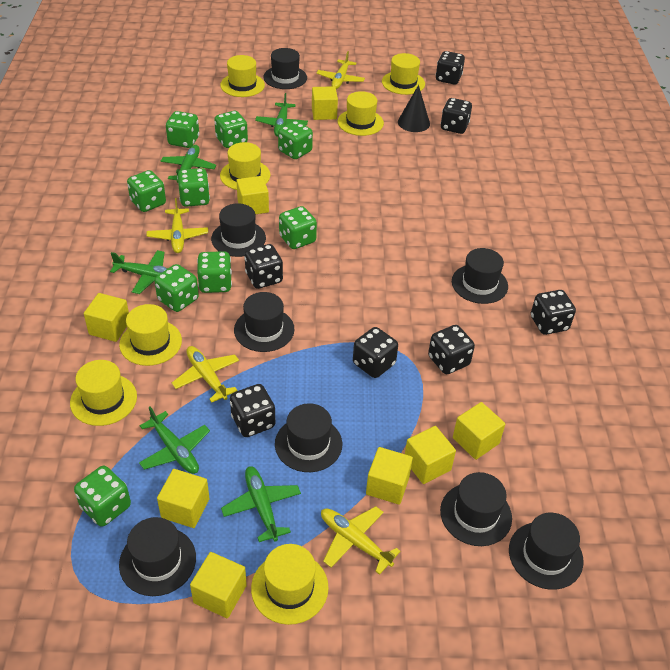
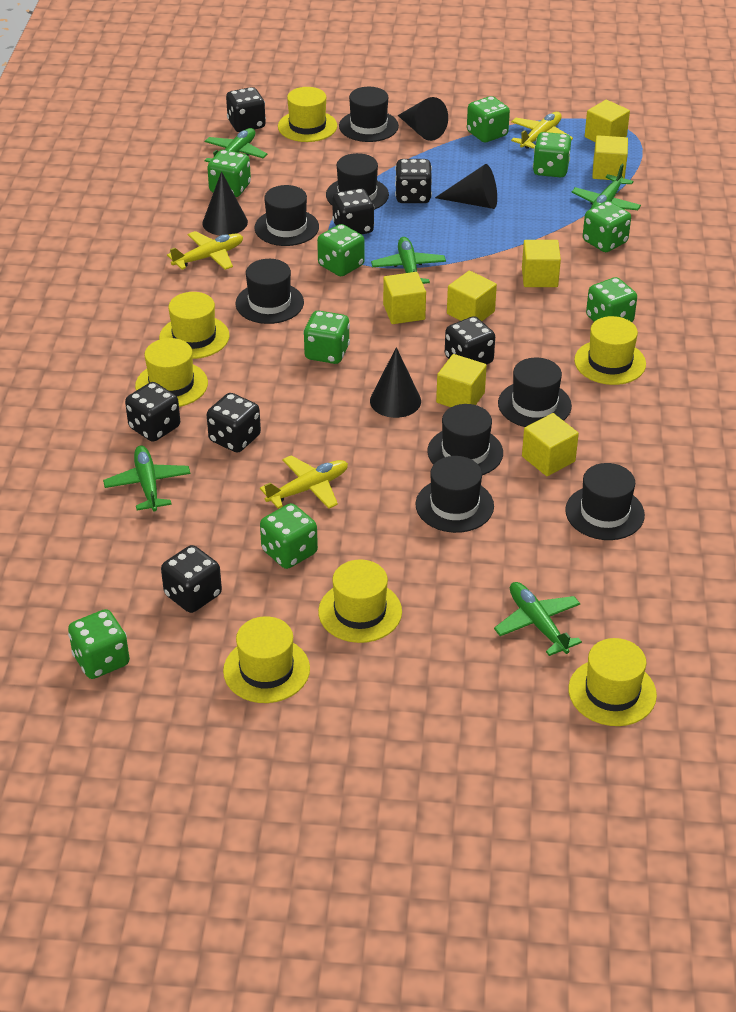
black cone: 1 -> 4
yellow cube: 8 -> 7
yellow plane: 4 -> 3

